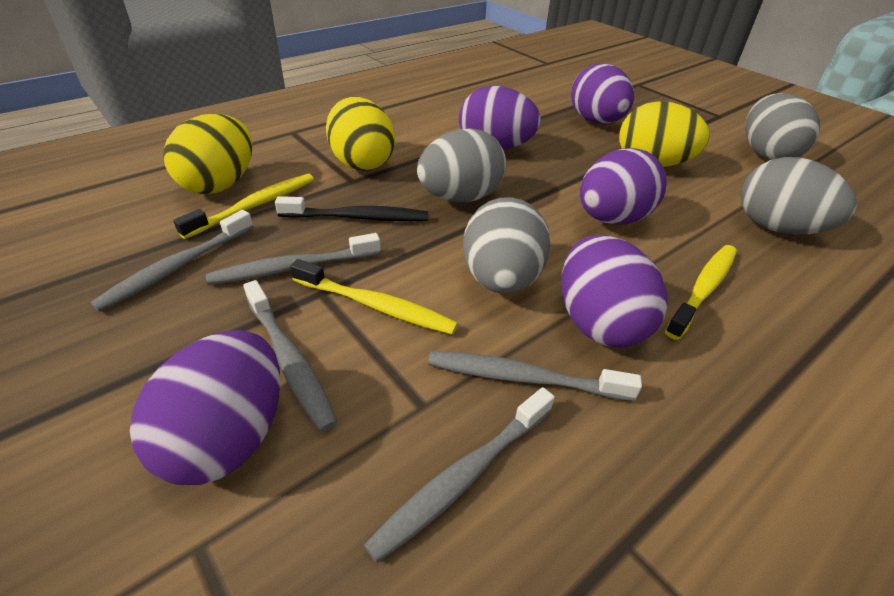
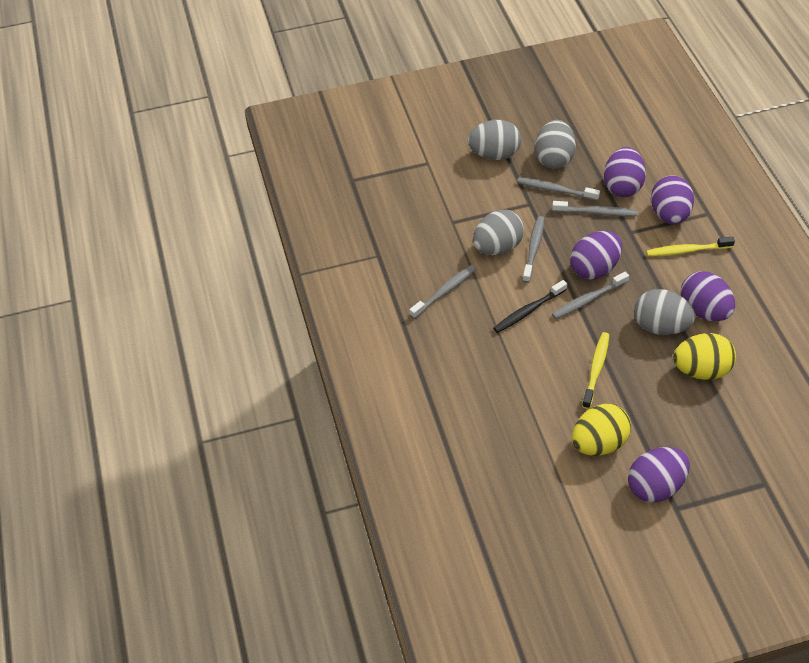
yellow egg: 3 -> 2
yellow toothbrush: 3 -> 2

